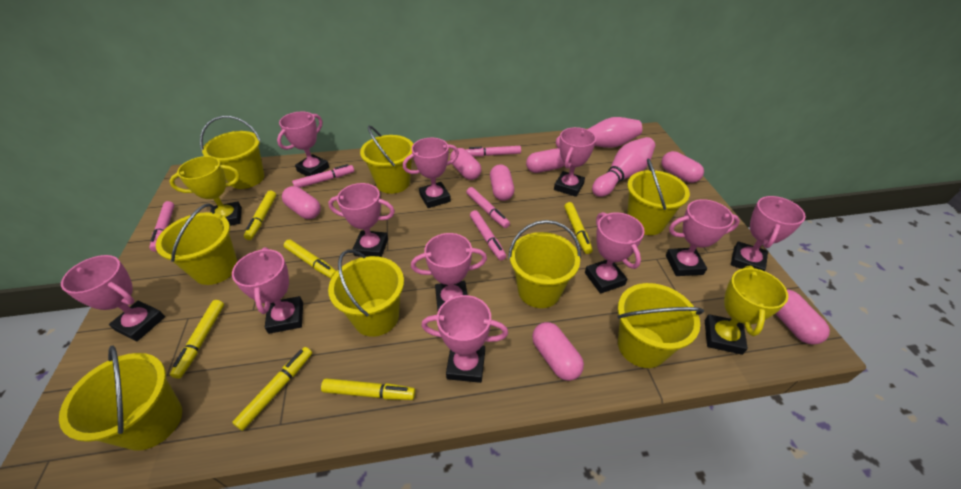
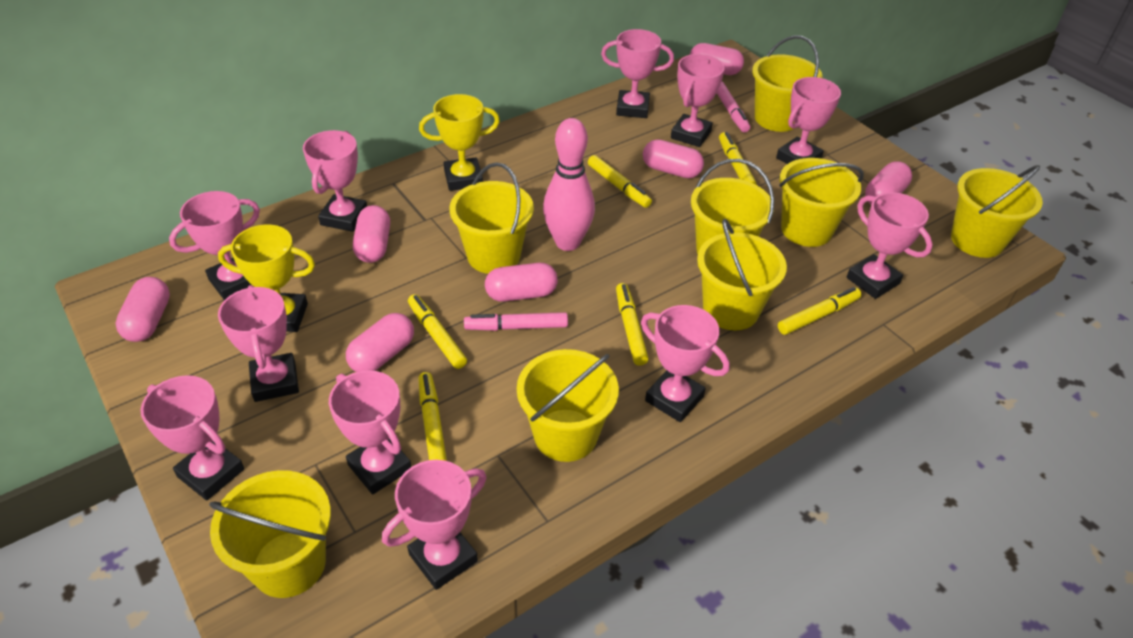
pink bowling pin: 2 -> 1
pink marker: 5 -> 2

